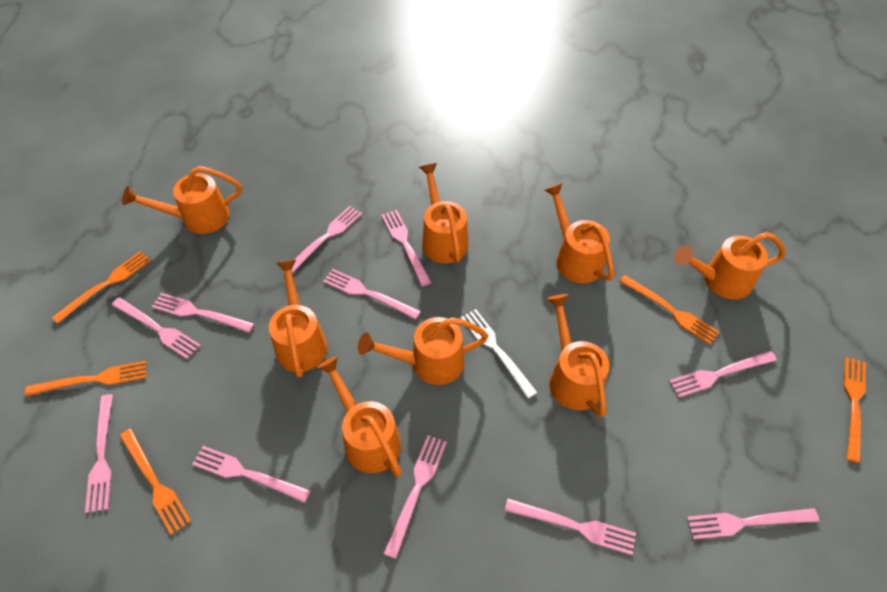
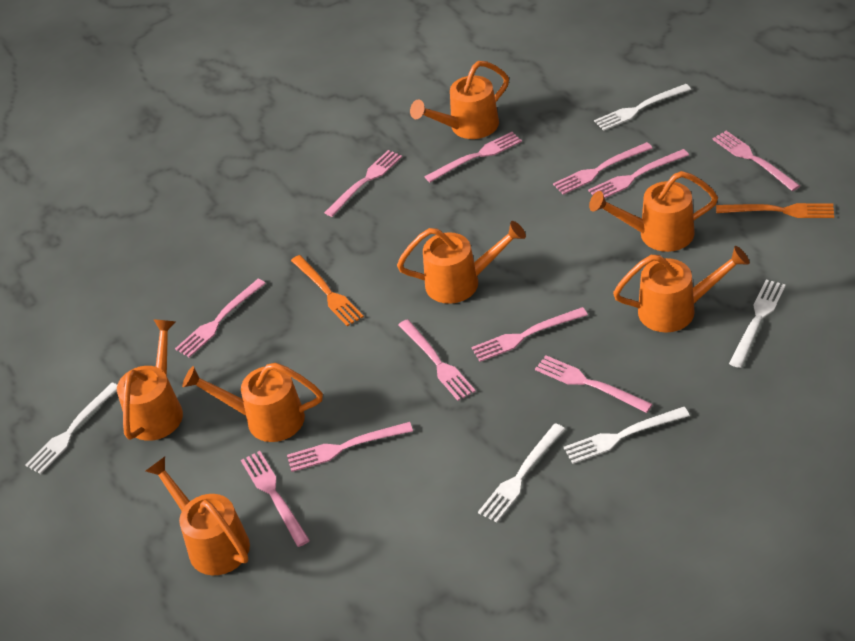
orange fork: 5 -> 2
orange watering can: 8 -> 7
white fork: 1 -> 5

